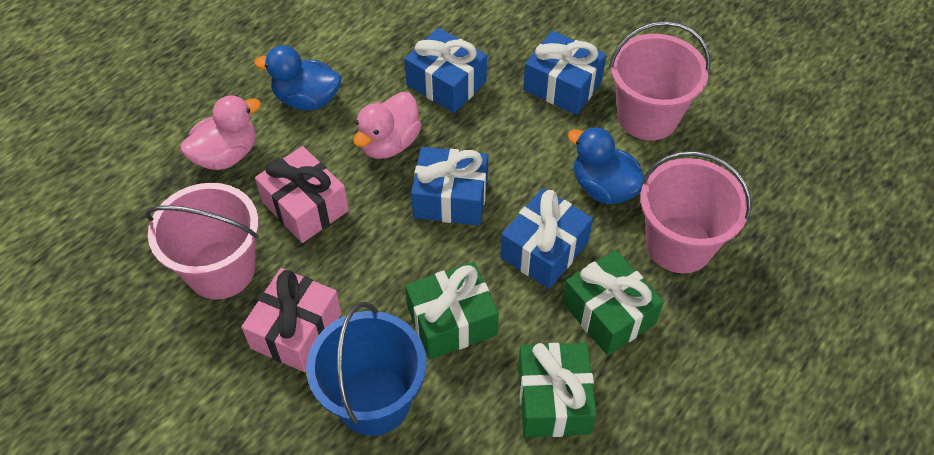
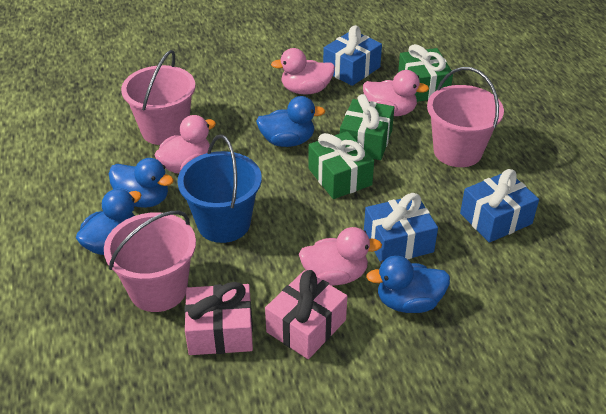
blue duck: 2 -> 4
blue gift: 4 -> 3
pink duck: 2 -> 4

